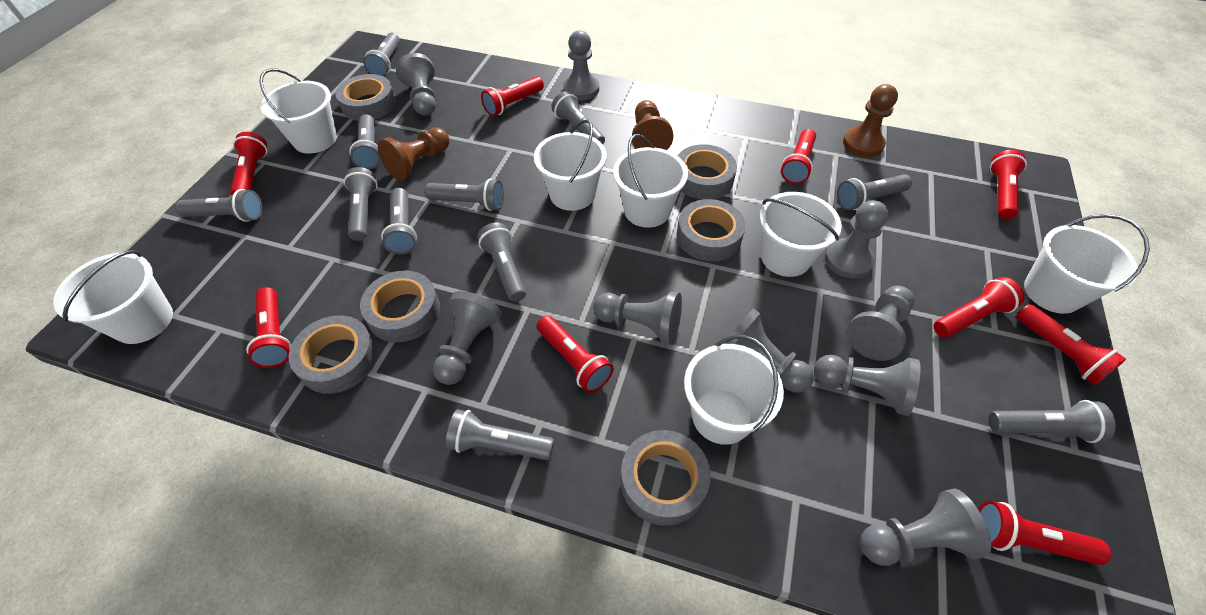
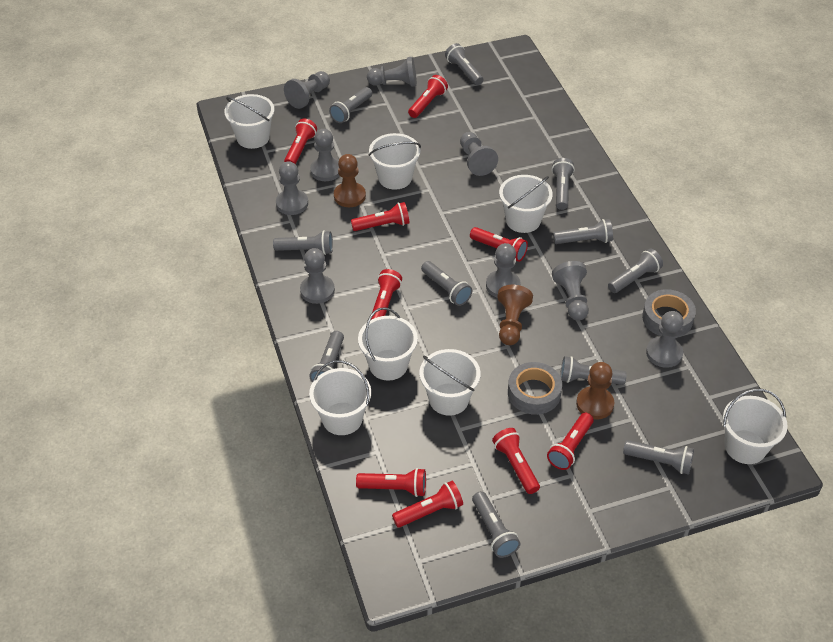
grey tape: 6 -> 2

